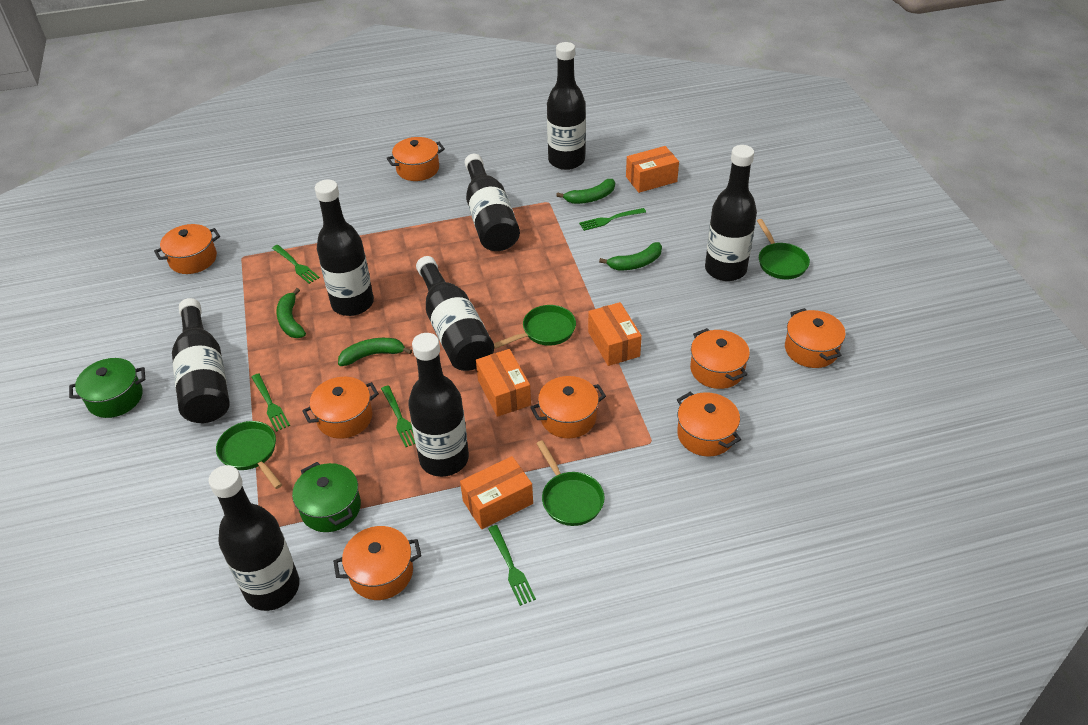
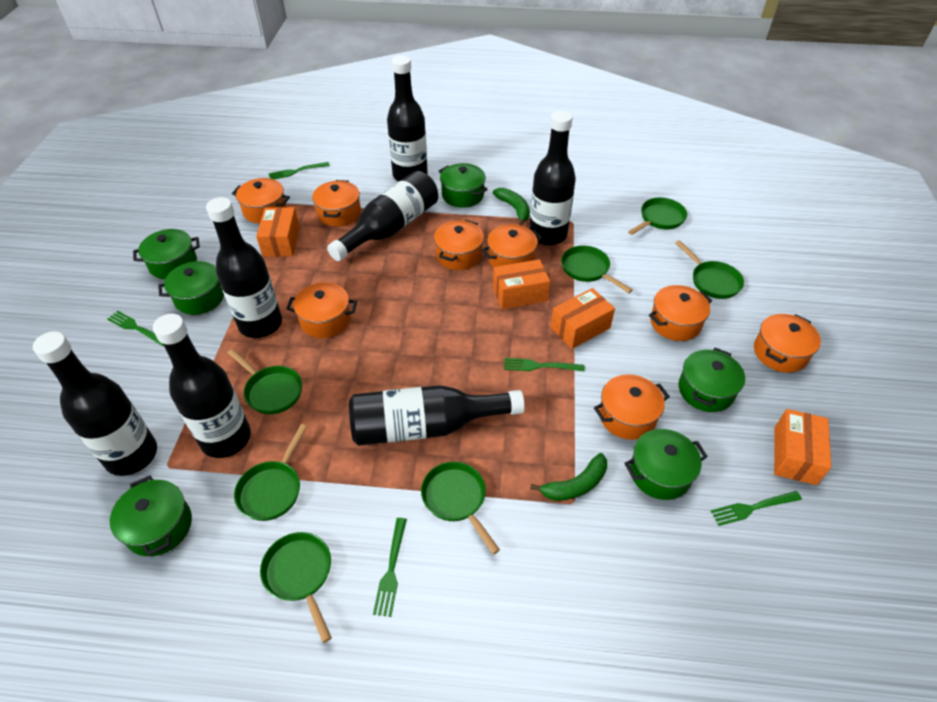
black bottle: 8 -> 7
green banana: 4 -> 2
green pan: 4 -> 7
green pot: 2 -> 6

